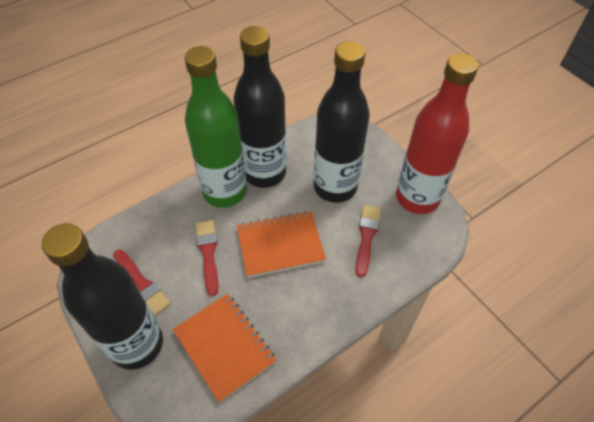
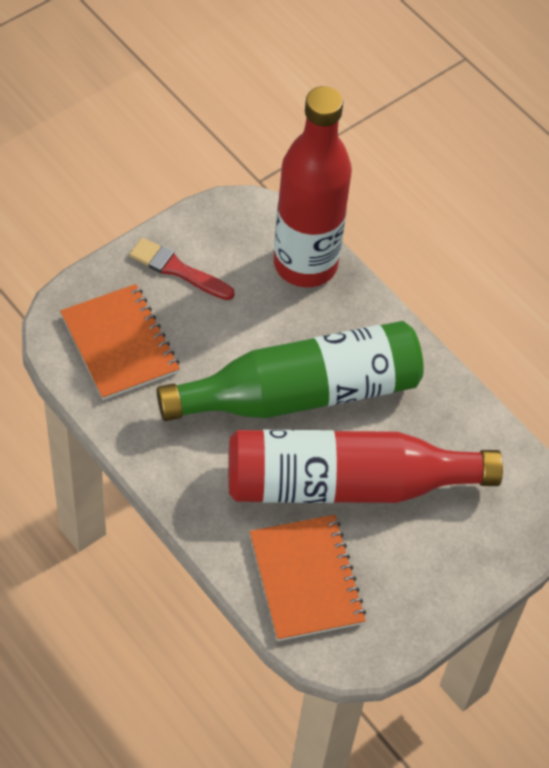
black bottle: 3 -> 0
red bottle: 1 -> 2
red brush: 3 -> 1

